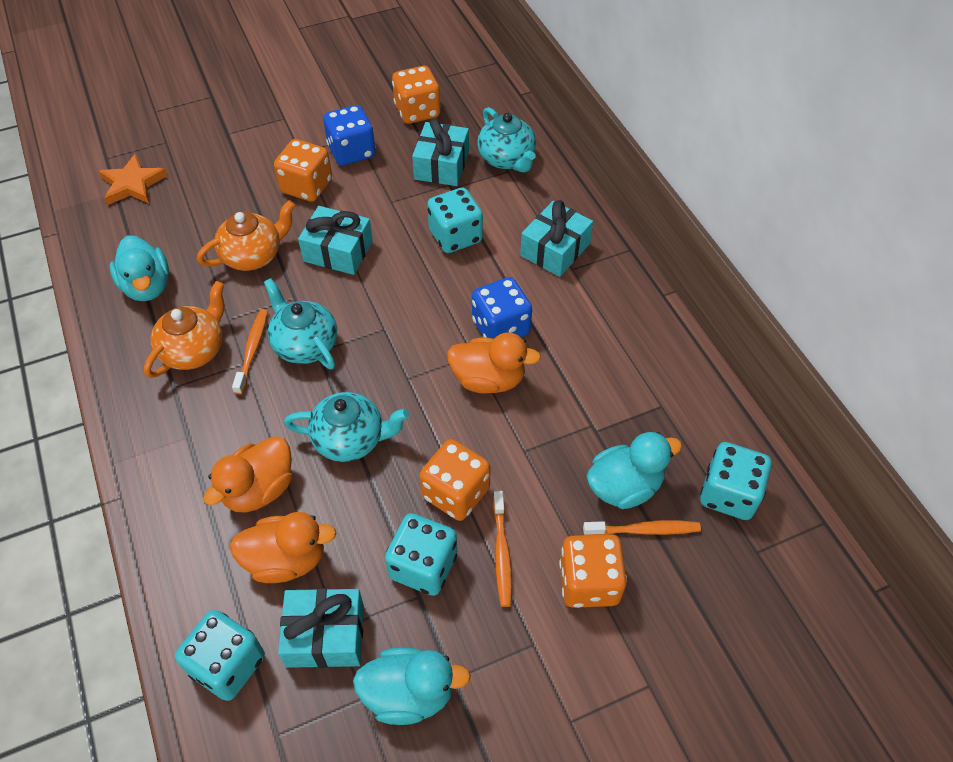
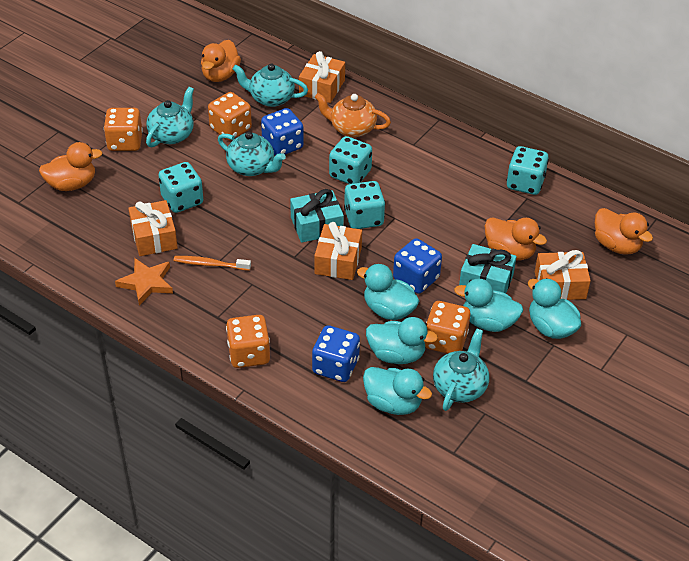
blue dice: 2 -> 3
orange duck: 3 -> 4
orange gift: 0 -> 4
orange teapot: 2 -> 1
orange toothbrush: 3 -> 1
turquoise duck: 3 -> 5
turquoise gift: 4 -> 2
turquoise teapot: 3 -> 4

